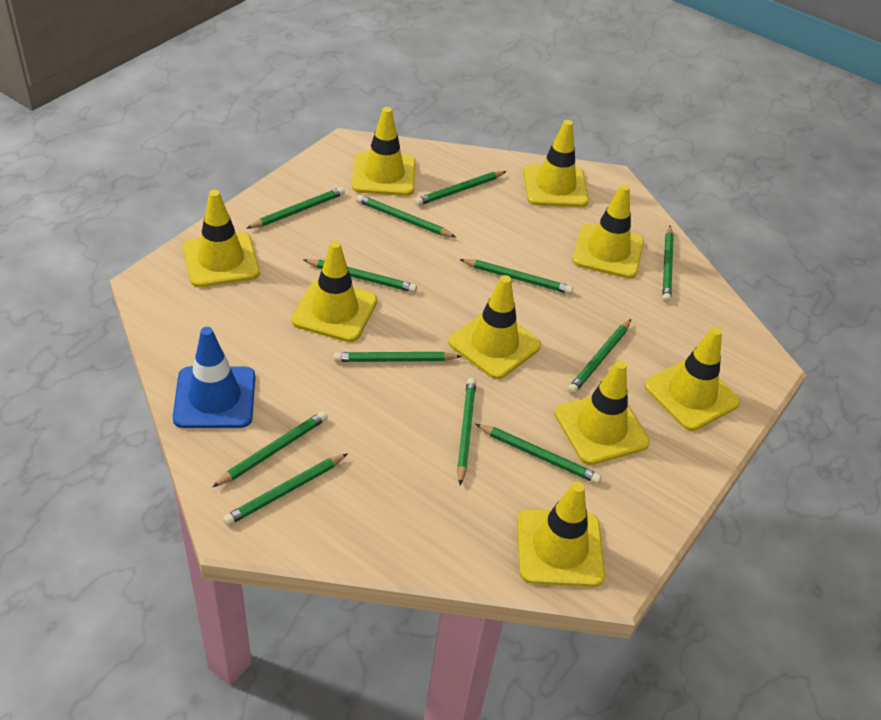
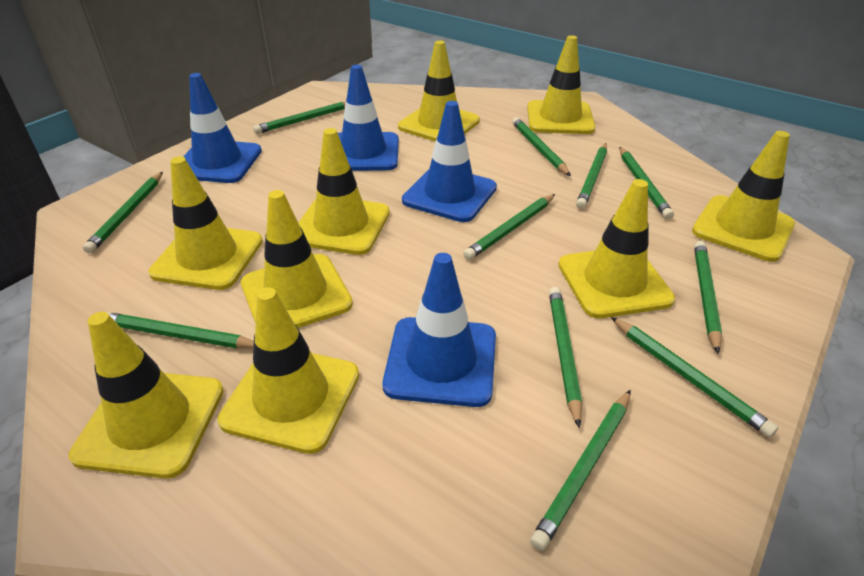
blue traffic cone: 1 -> 4
green pencil: 12 -> 11

